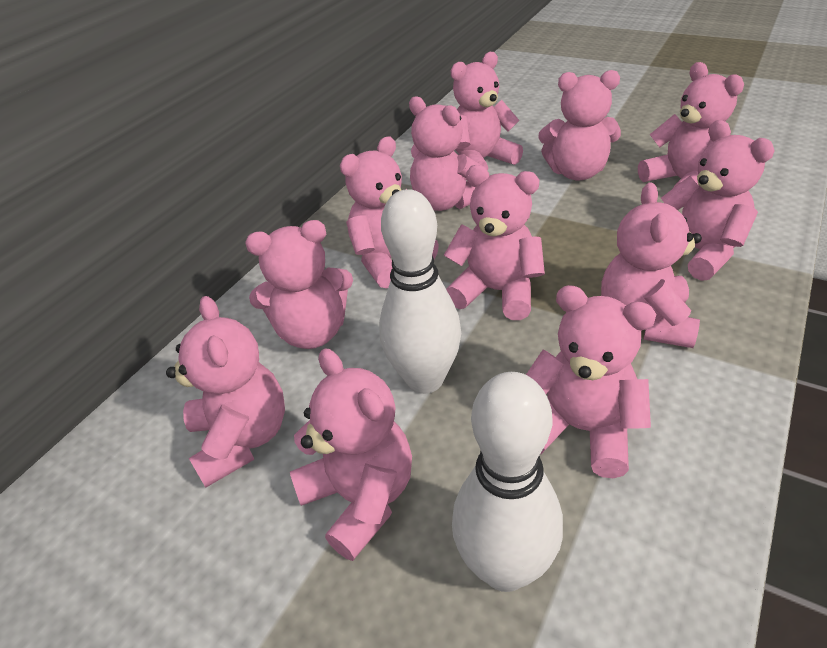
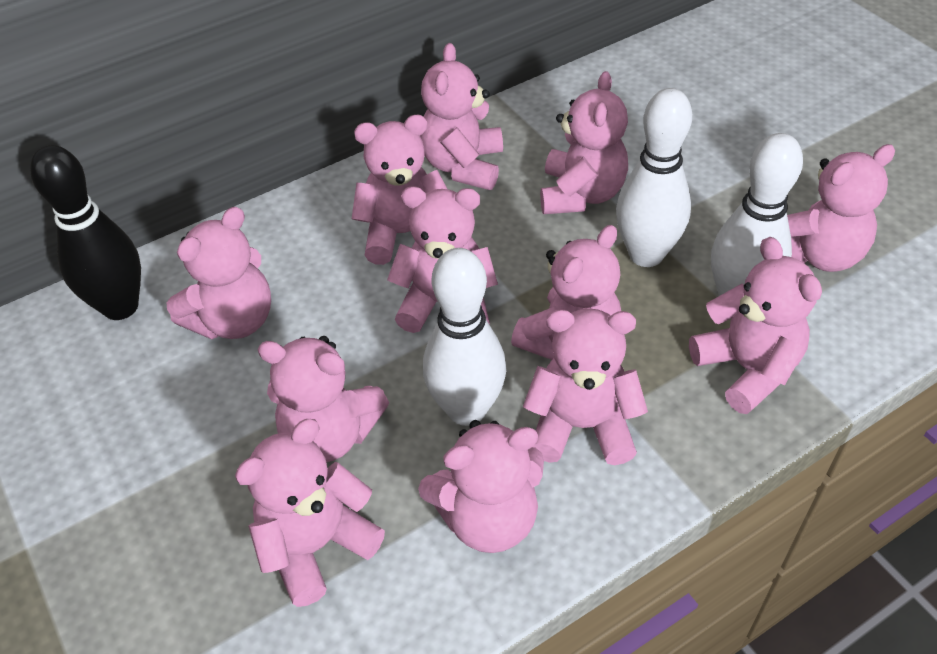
black bowling pin: 0 -> 1
white bowling pin: 2 -> 3

